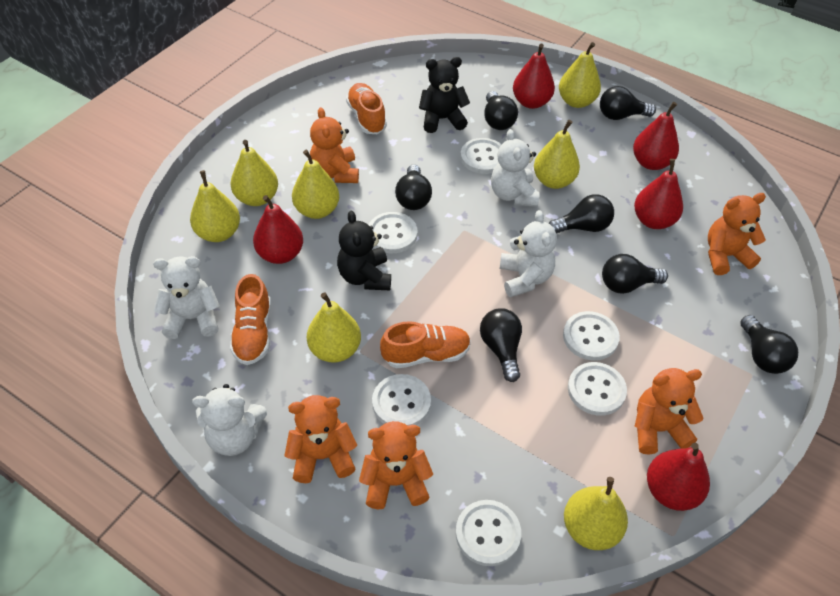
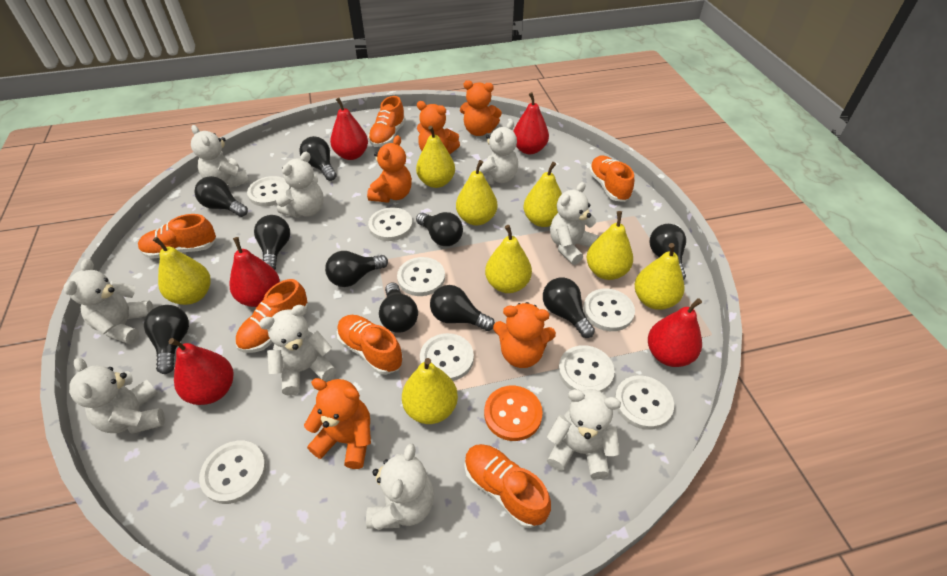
black light bulb: 7 -> 10
black teddy bear: 2 -> 0
orange button: 0 -> 1
orange shoe: 3 -> 6
white button: 6 -> 8
white teddy bear: 4 -> 9
yellow pear: 7 -> 8

